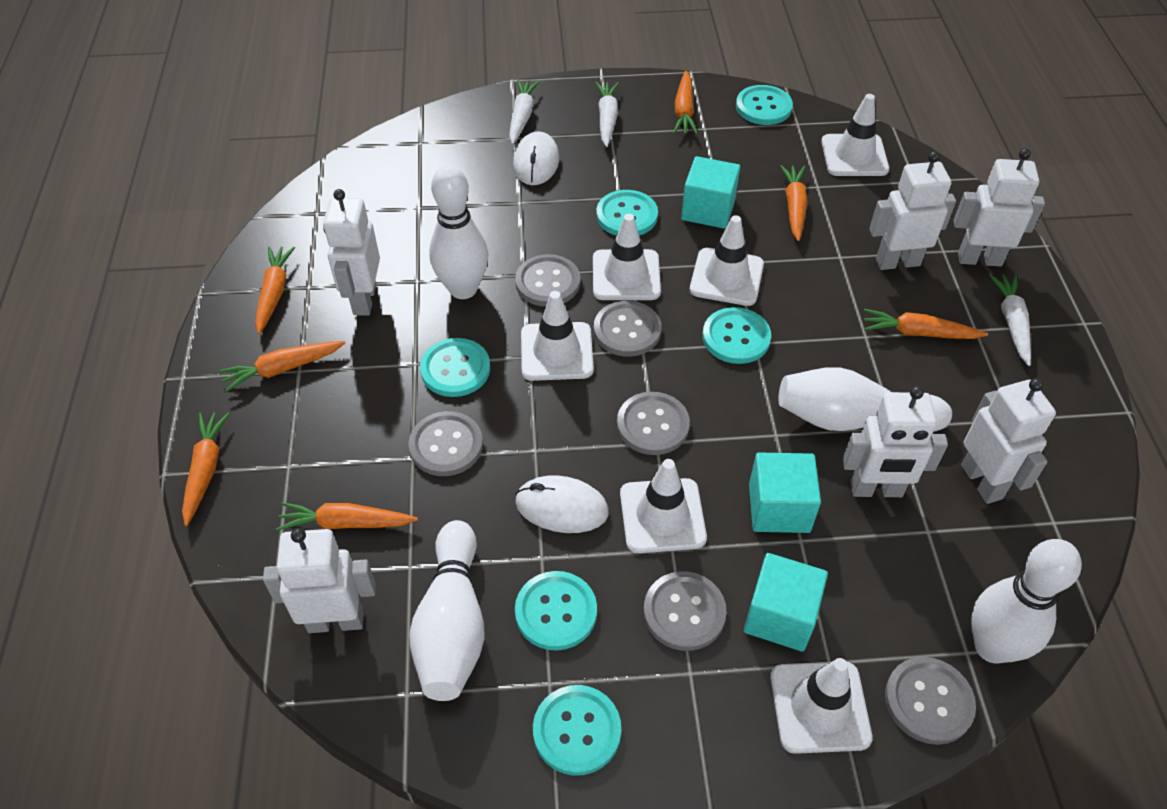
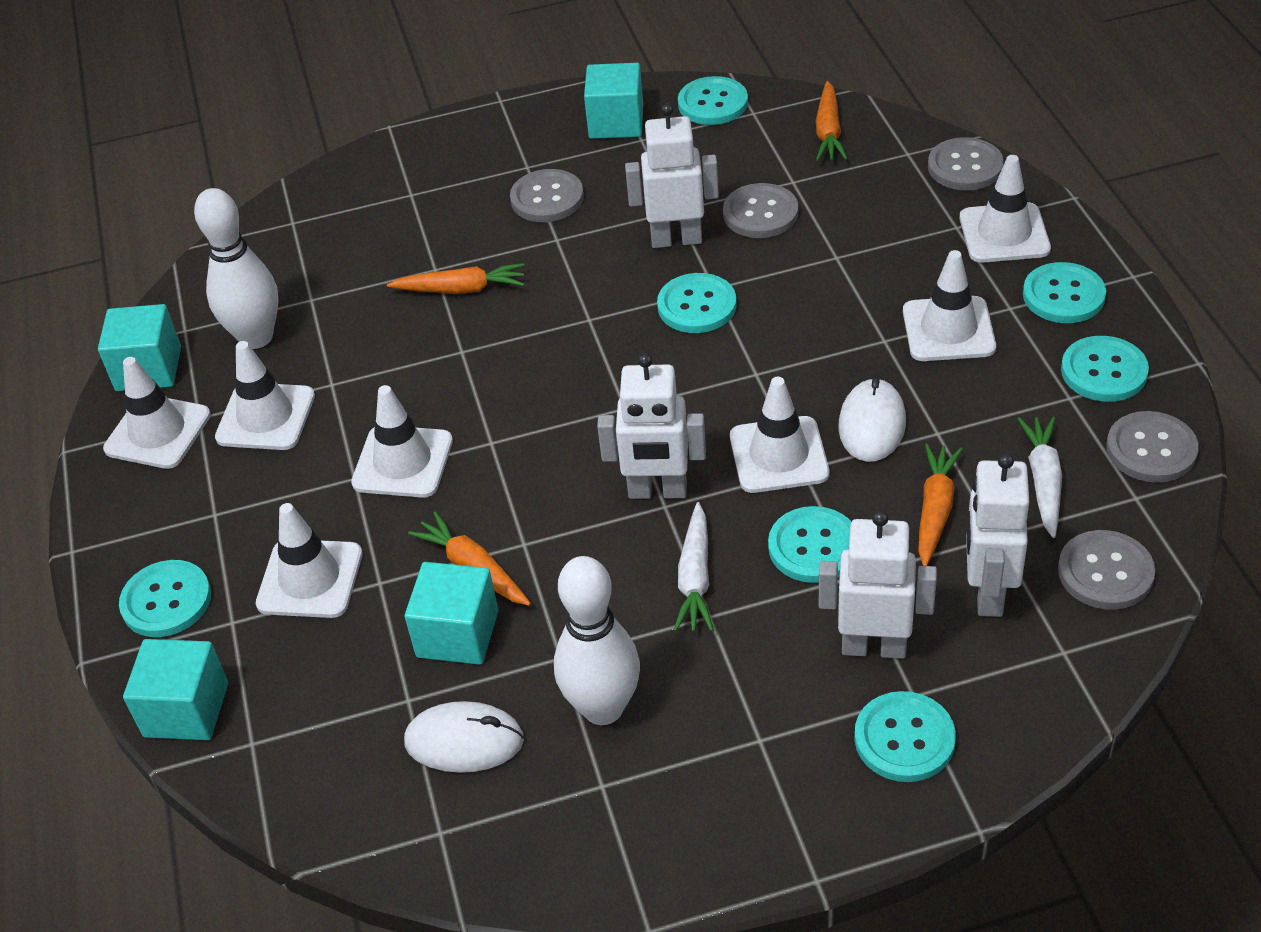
grey button: 6 -> 5
orange carrot: 7 -> 4
turquoise button: 6 -> 7
turquoise cube: 3 -> 4
white bowling pin: 4 -> 2
white carrot: 3 -> 2
white robot: 6 -> 4
white traffic cone: 6 -> 7

